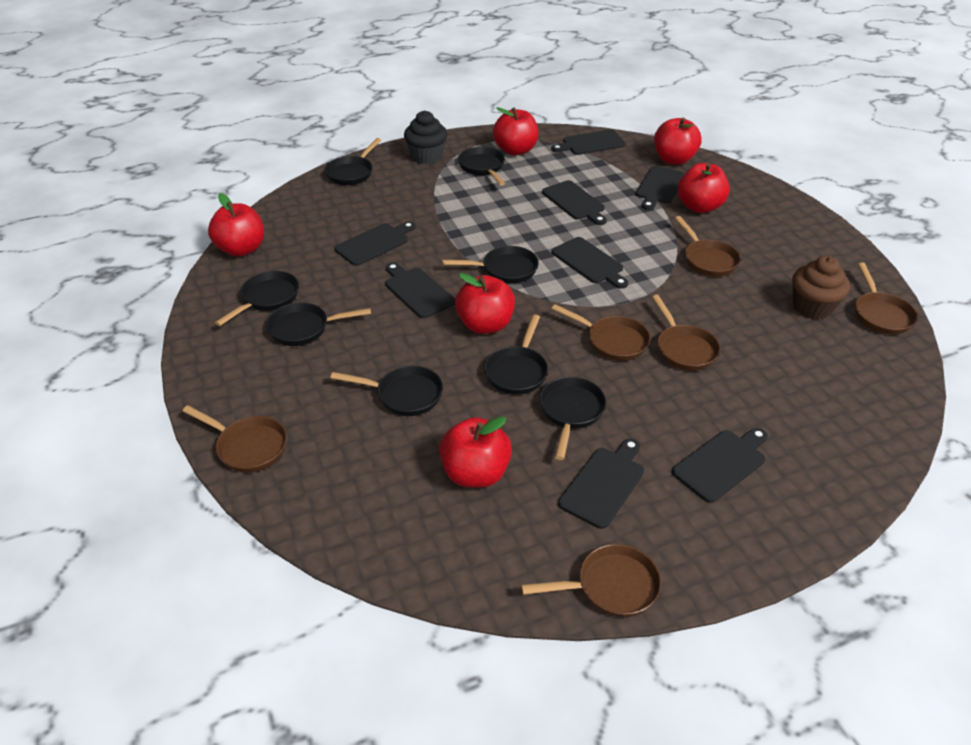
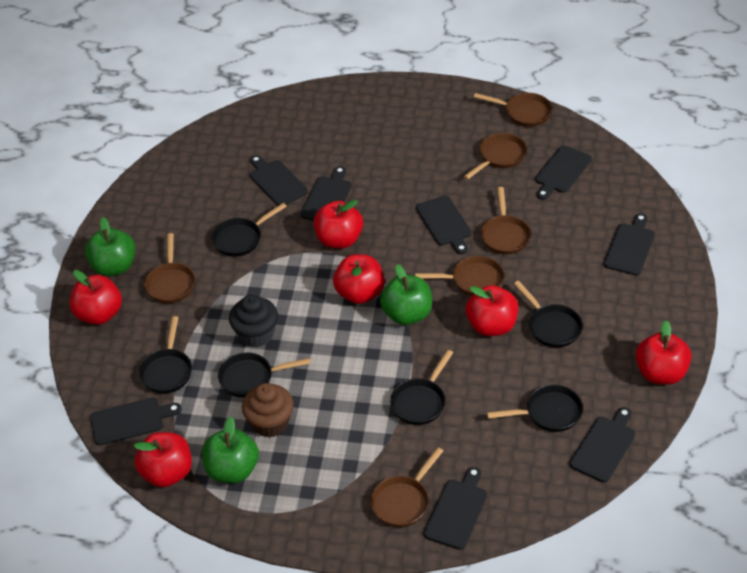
black pan: 8 -> 6
green apple: 0 -> 3

